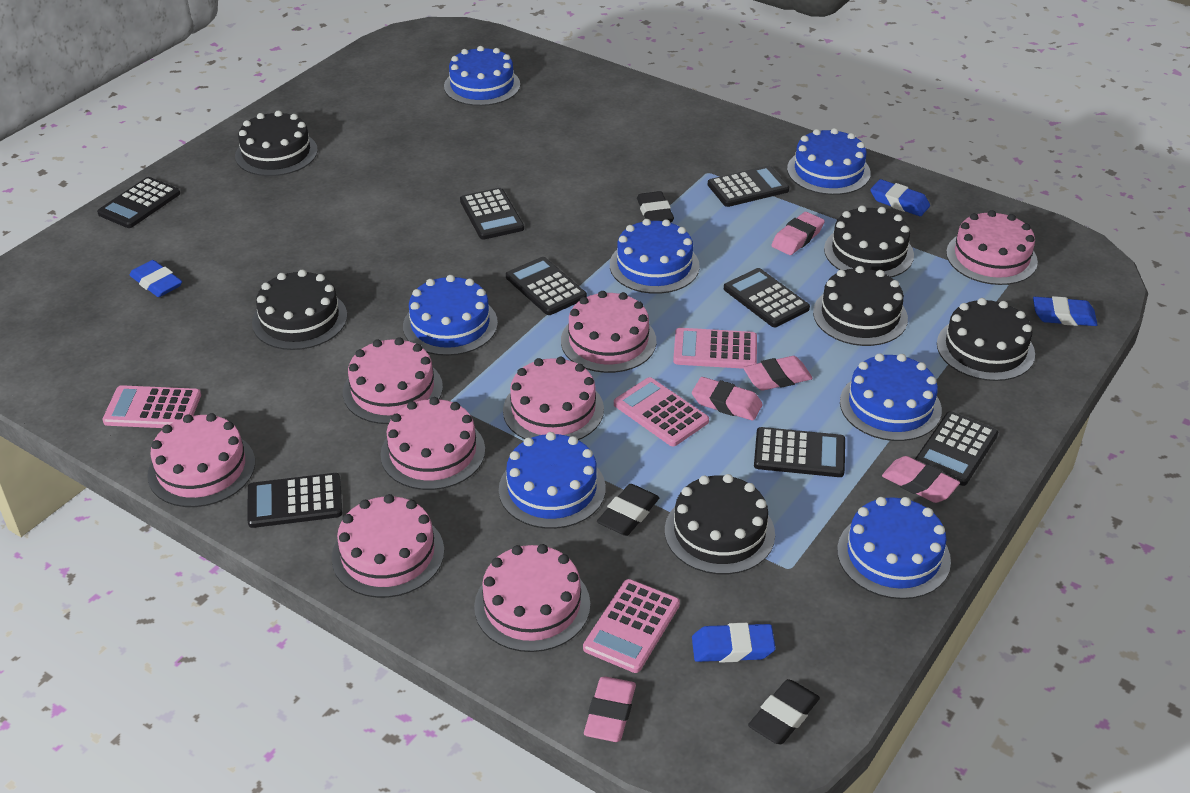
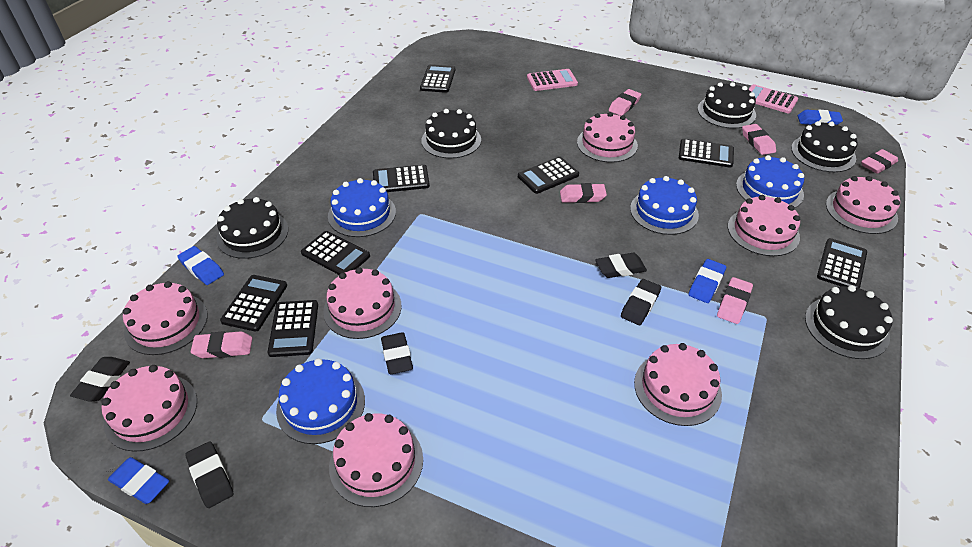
black cake: 6 -> 5
black eraser: 3 -> 5
blue cake: 7 -> 4
pink calculator: 4 -> 2
pink eraser: 5 -> 6

